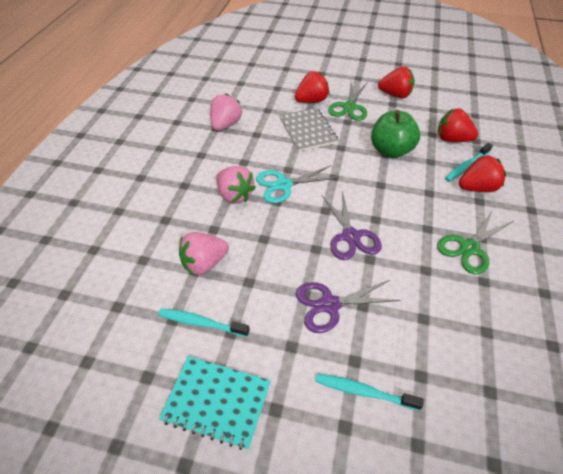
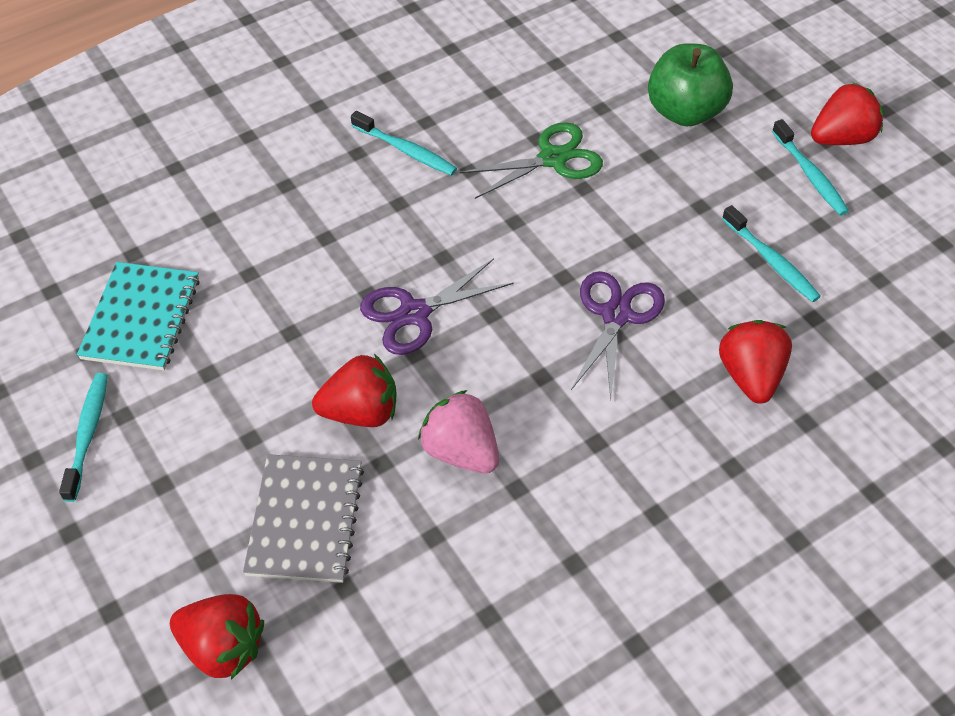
green scissors: 2 -> 1
pink strawberry: 3 -> 1
turquoise scissors: 1 -> 0
turquoise toothbrush: 3 -> 4

